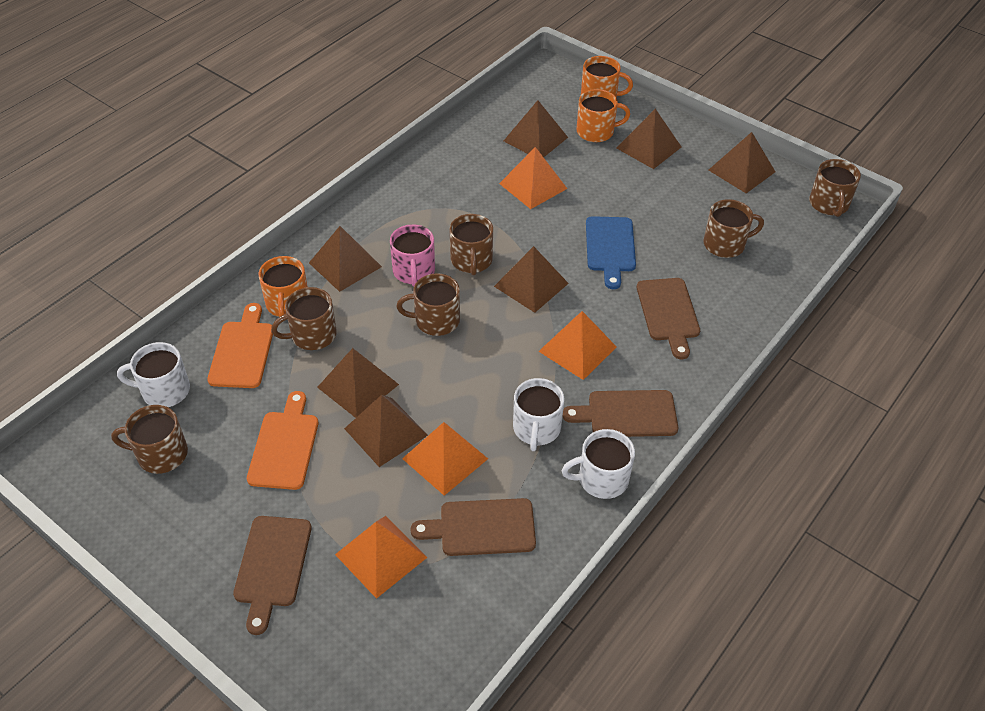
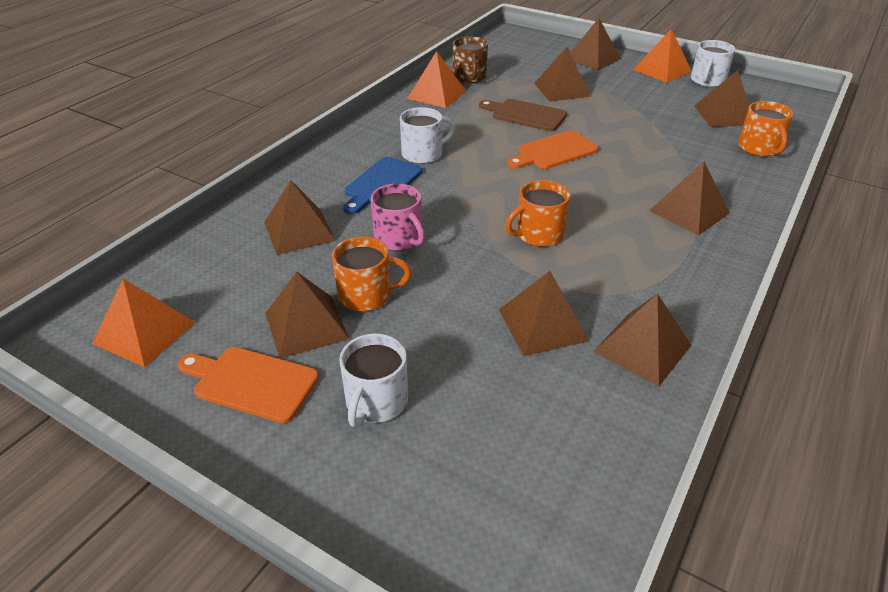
brown cutting board: 4 -> 1
brown mug: 6 -> 1
brown pyramid: 7 -> 8
orange pyramid: 4 -> 3

